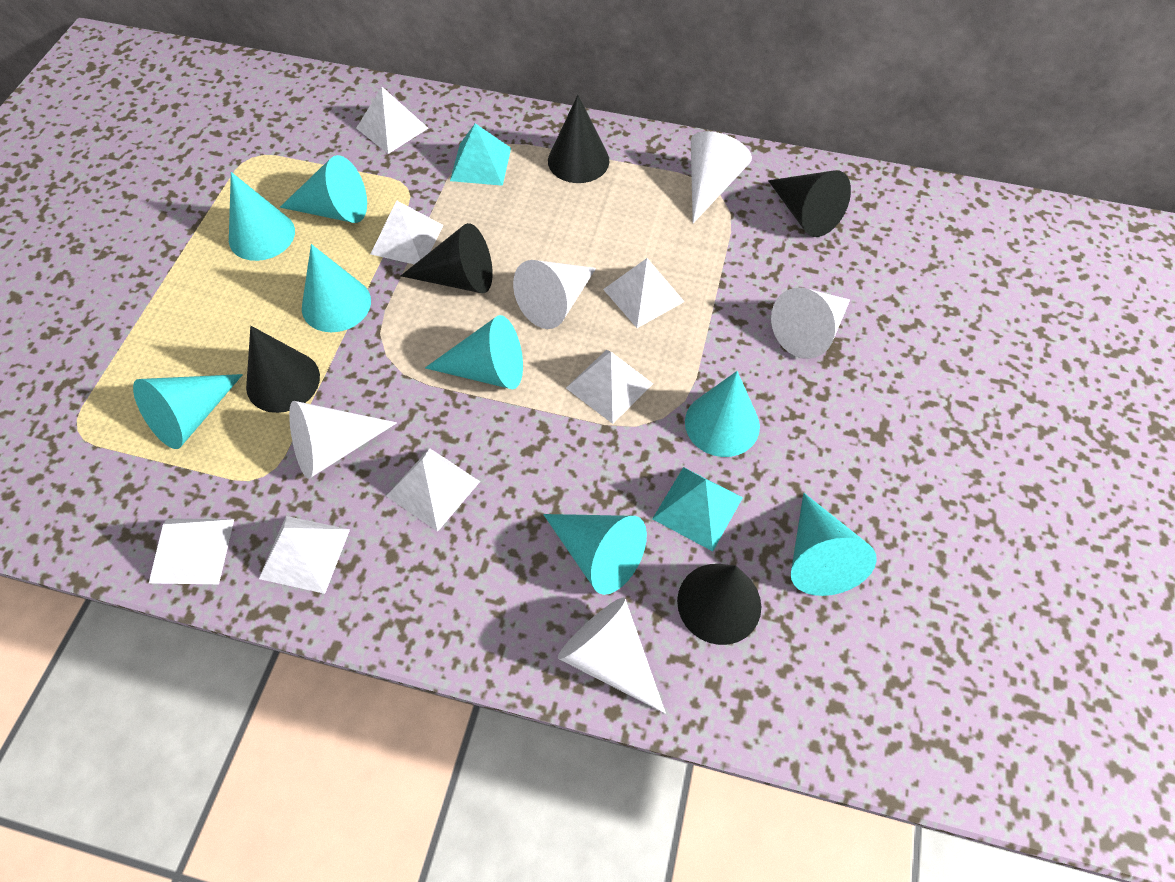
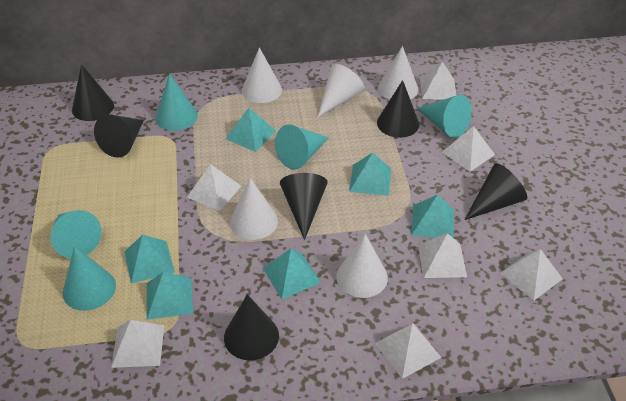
black cone: 5 -> 6
turquoise cone: 8 -> 5
turquoise pyramid: 2 -> 6

